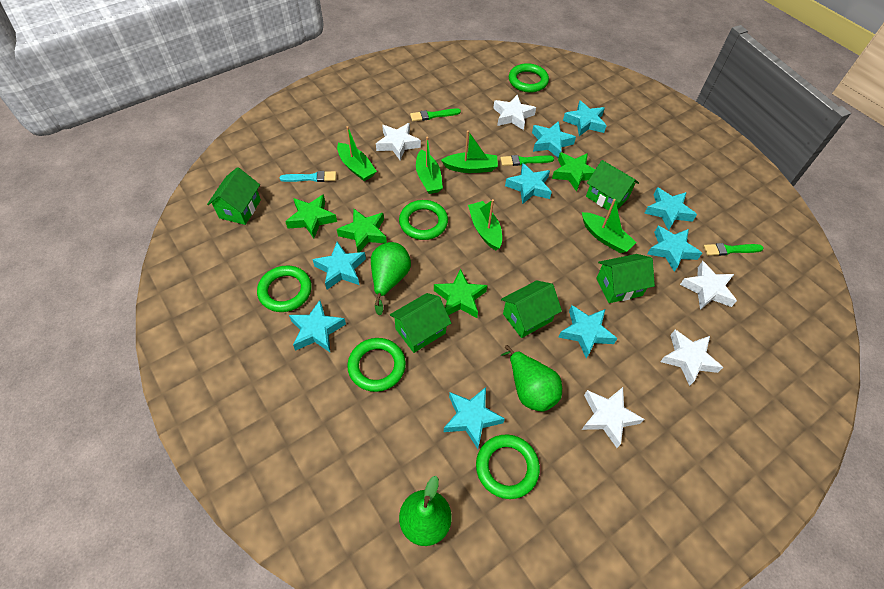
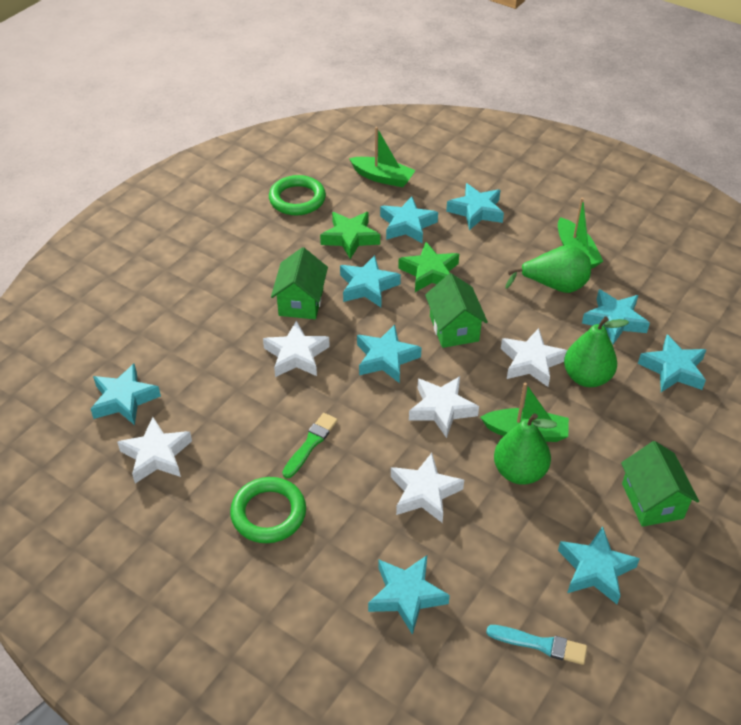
green boat: 5 -> 3
green brush: 3 -> 1
green house: 5 -> 3
green ring: 5 -> 2
green star: 4 -> 2

